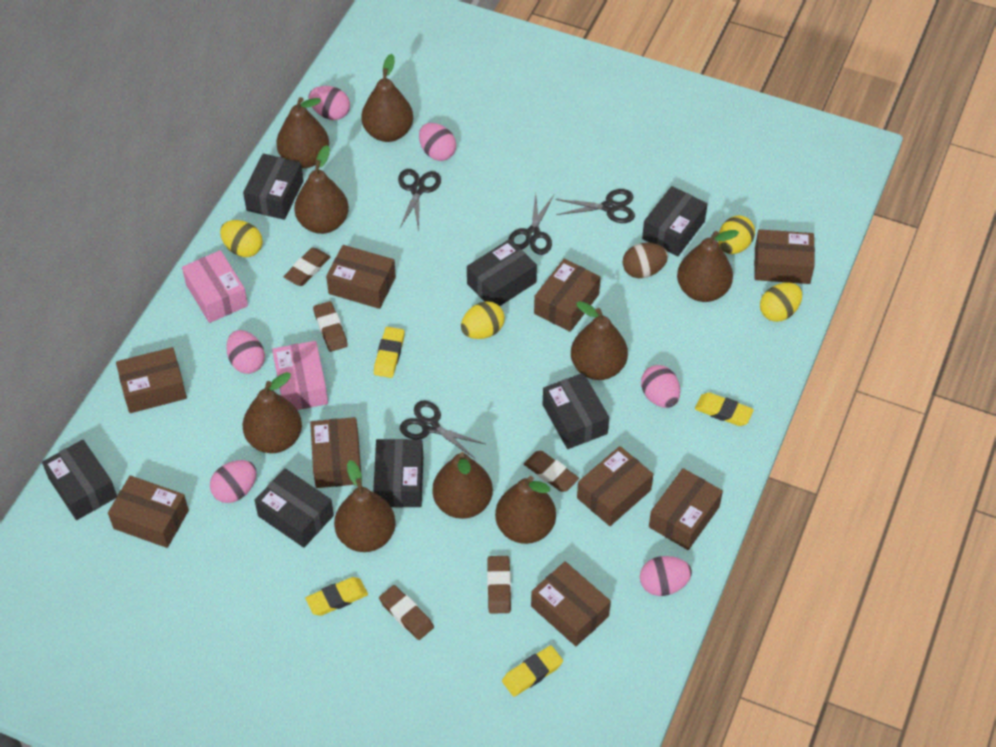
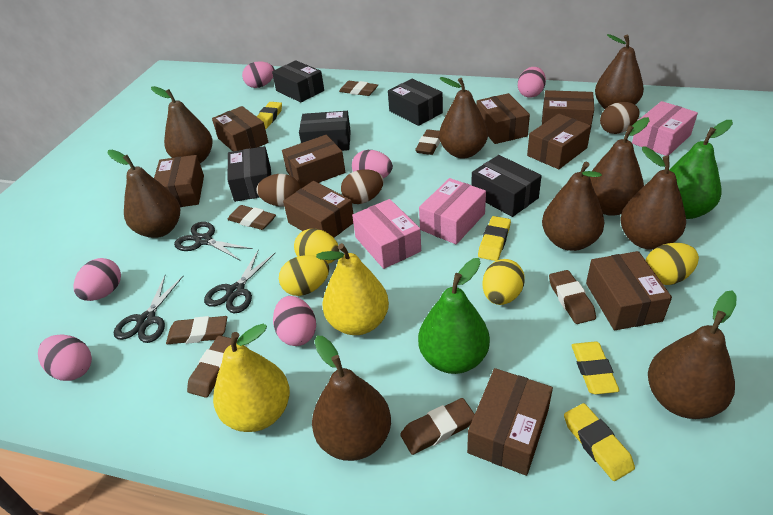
black box: 7 -> 5
black scissors: 4 -> 3
brown egg: 1 -> 3
brown eraser: 5 -> 7
green pear: 0 -> 2
pink box: 2 -> 3
yellow pear: 0 -> 2

